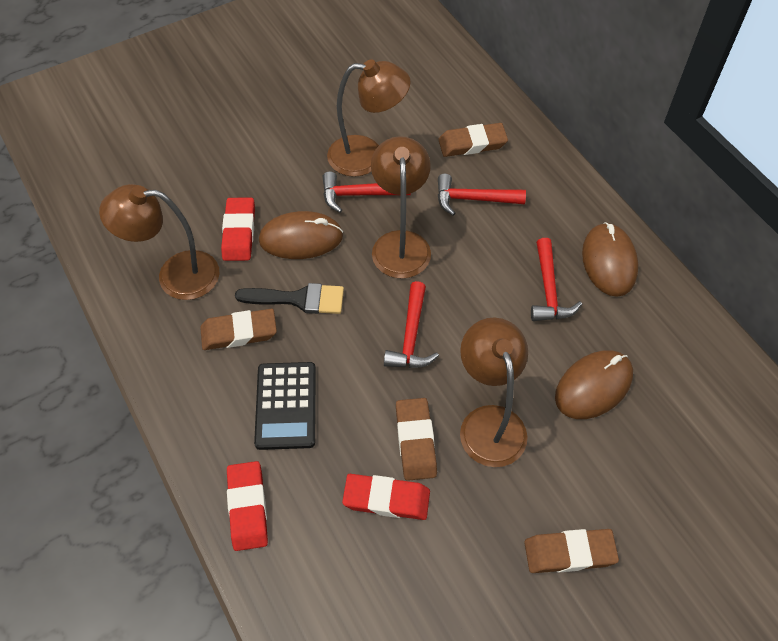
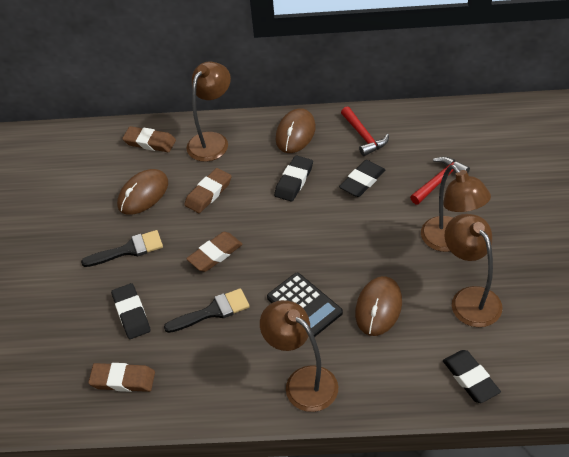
black brush: 1 -> 2
black eraser: 0 -> 4
red eraser: 3 -> 0
red hammer: 4 -> 2

